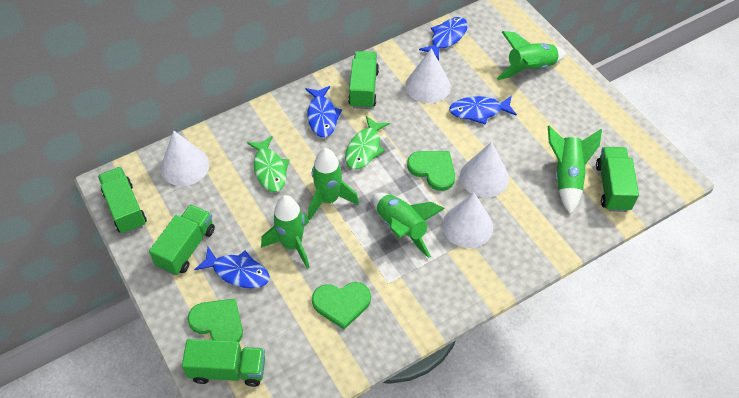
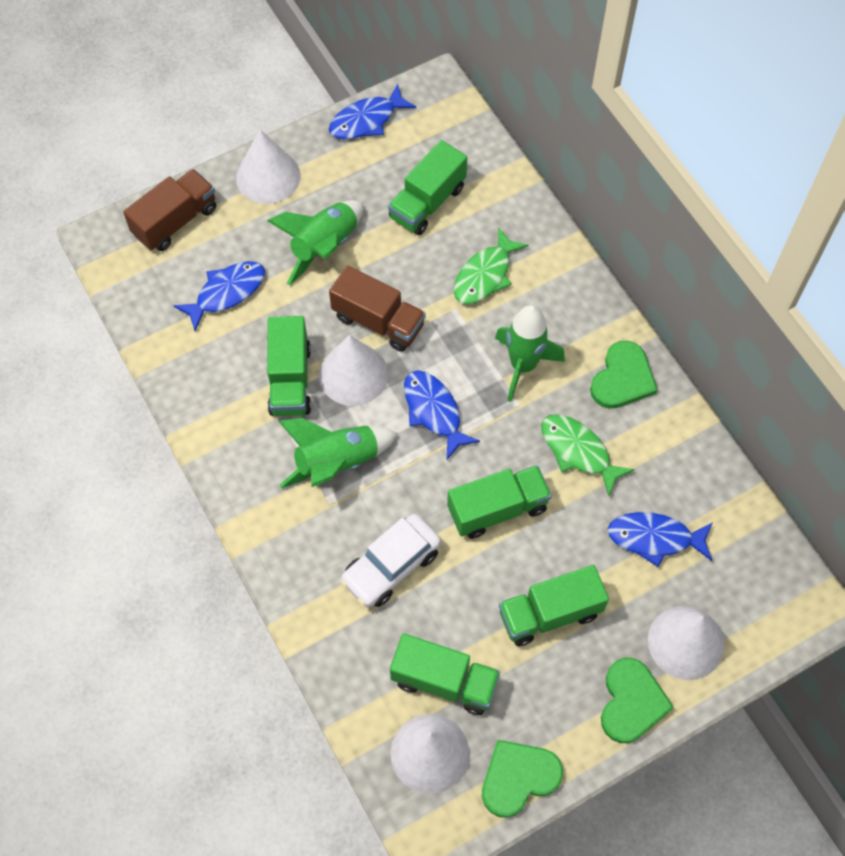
brown truck: 0 -> 2
green rocket: 5 -> 3
white car: 0 -> 1

